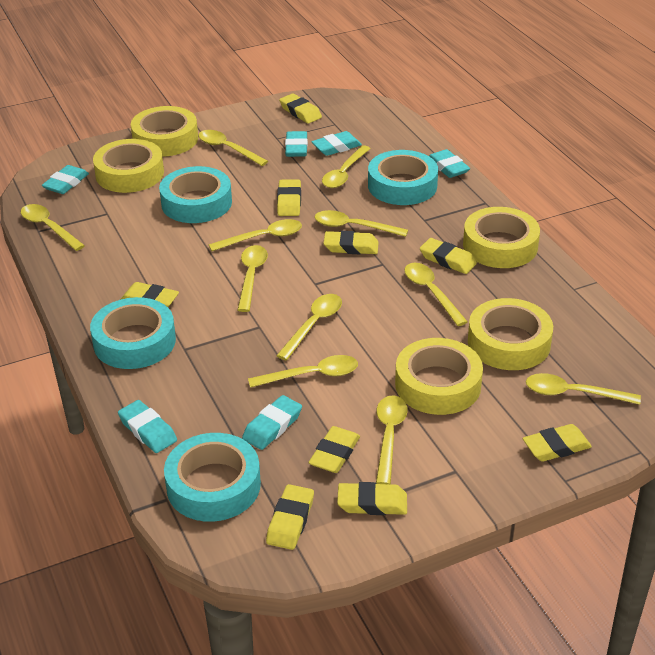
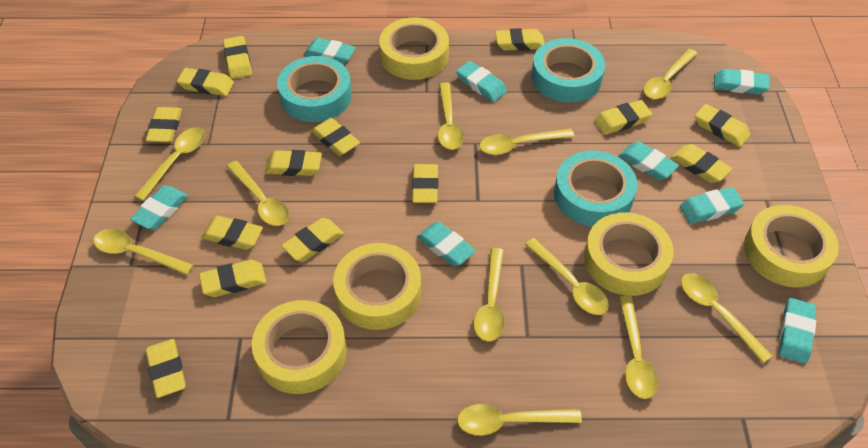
turquoise eraser: 6 -> 8
turquoise tape: 4 -> 3
yellow eraser: 9 -> 14

